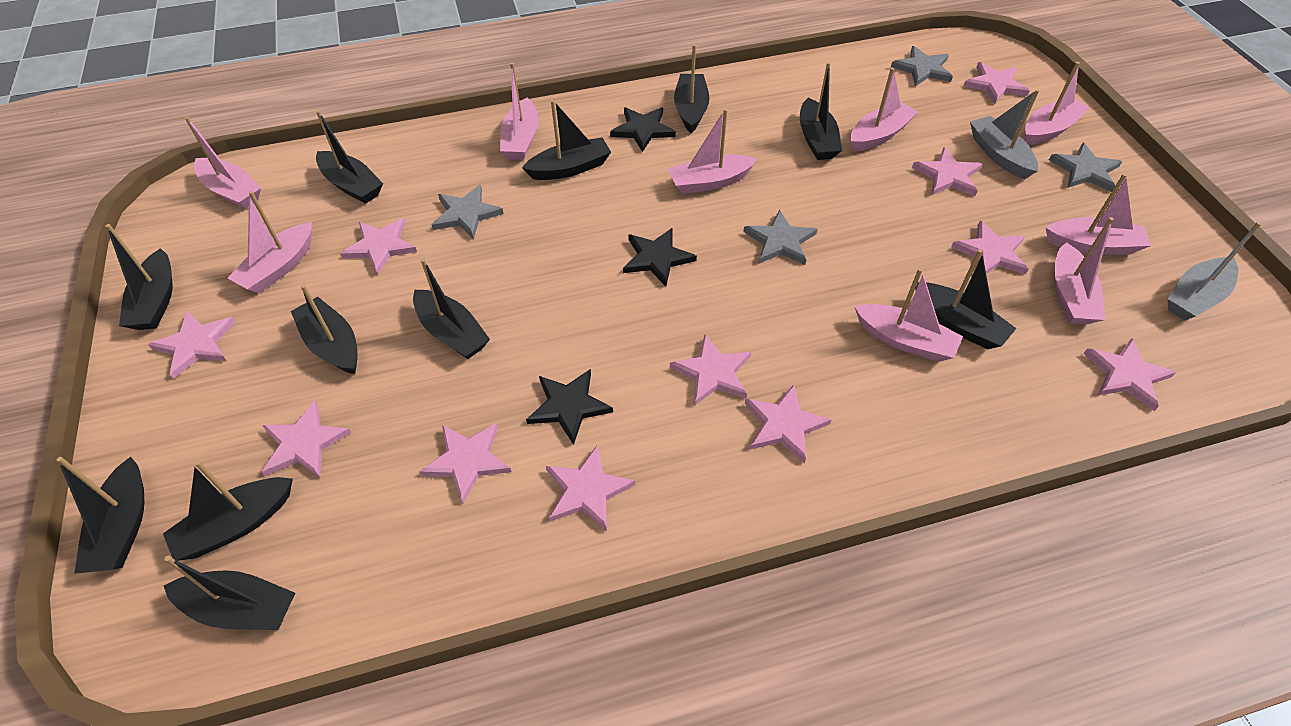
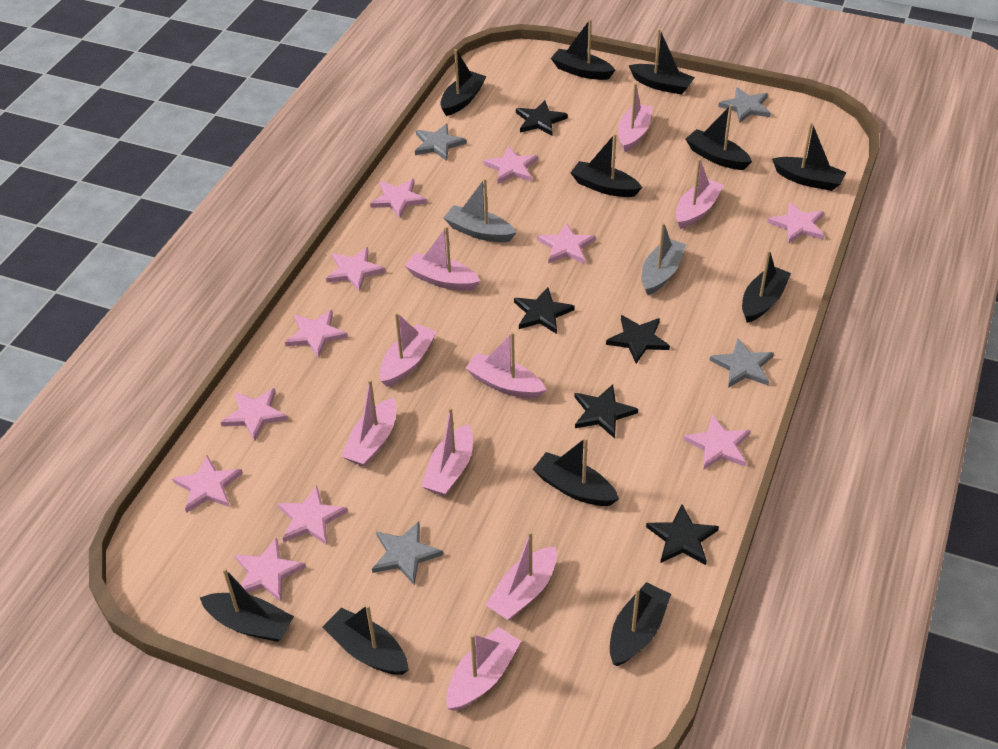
black star: 3 -> 5

